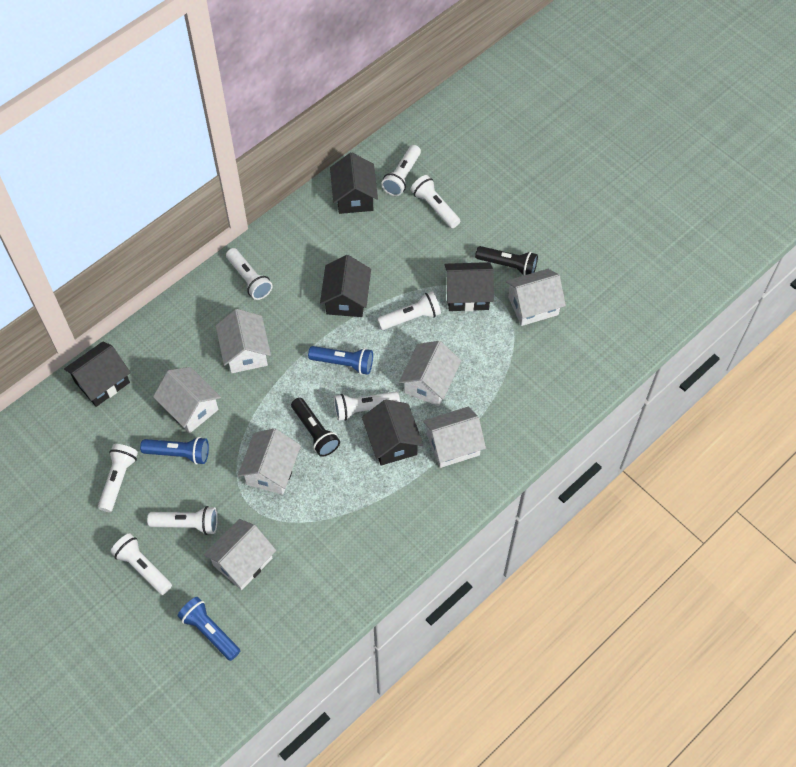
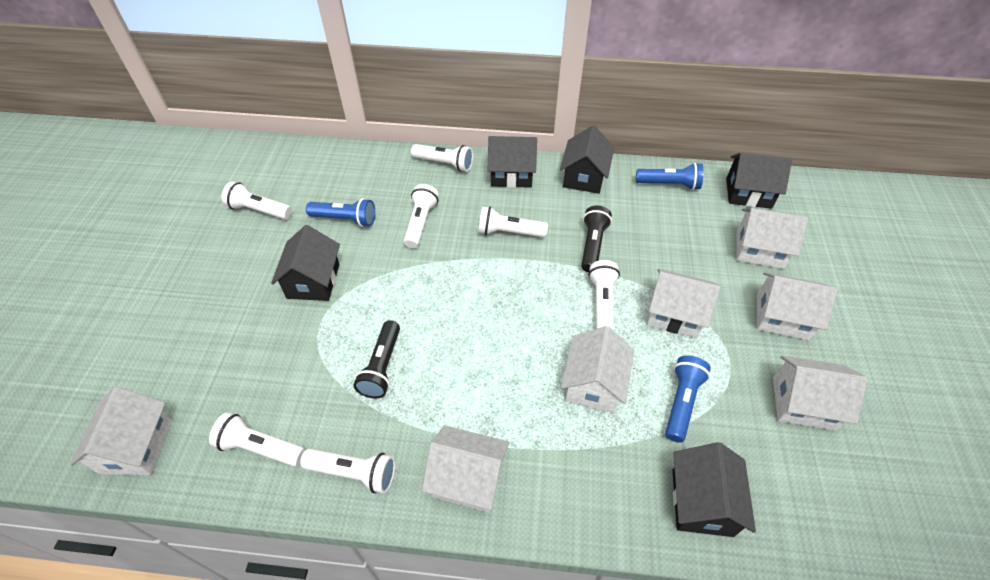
white flashlight: 8 -> 7

